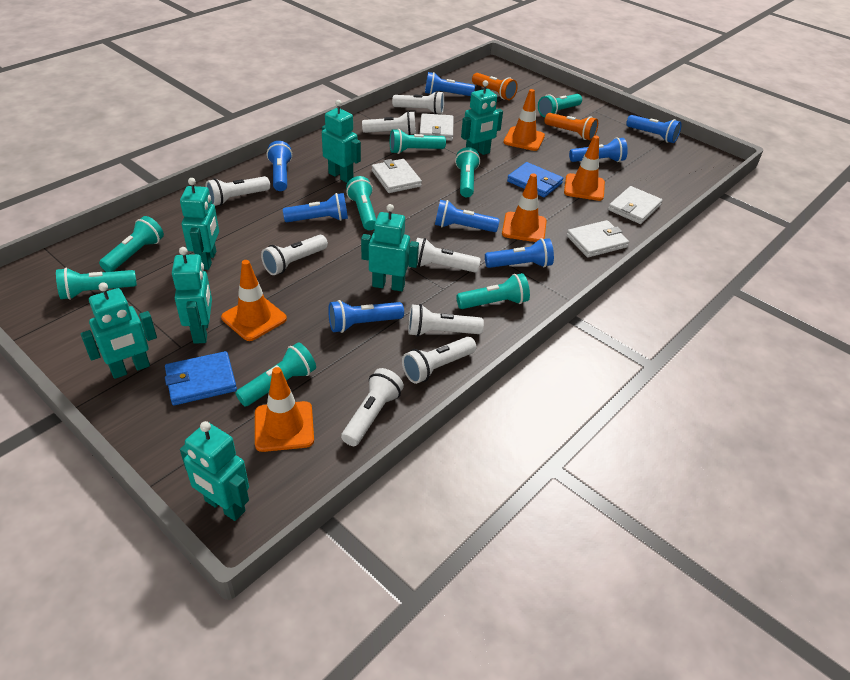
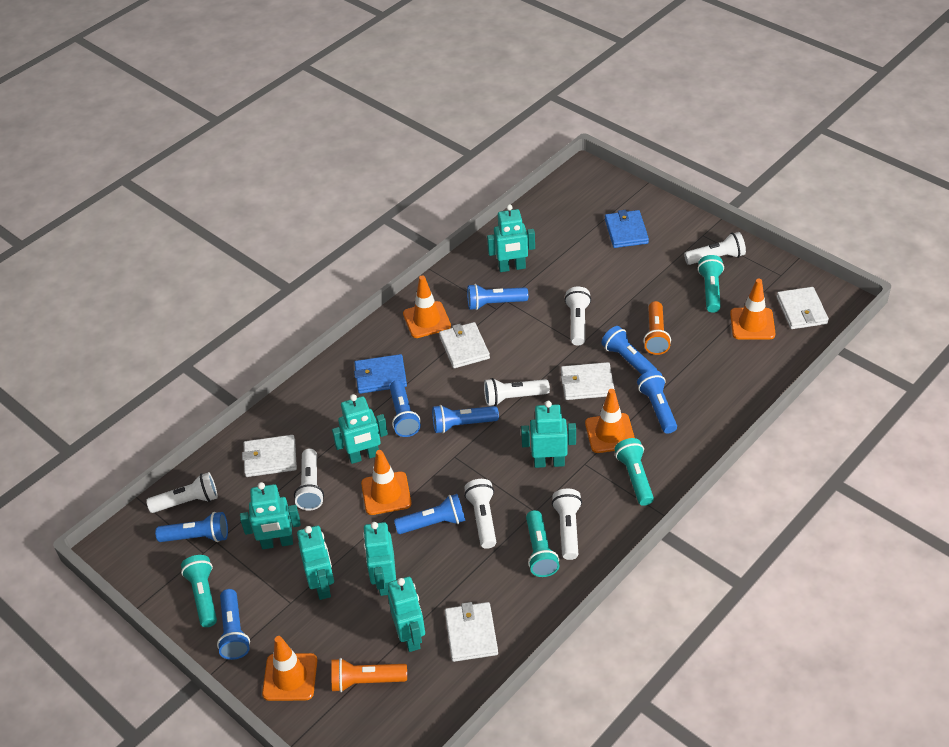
turquoise flashlight: 8 -> 4
white flashlight: 8 -> 7
white wallet: 4 -> 5

